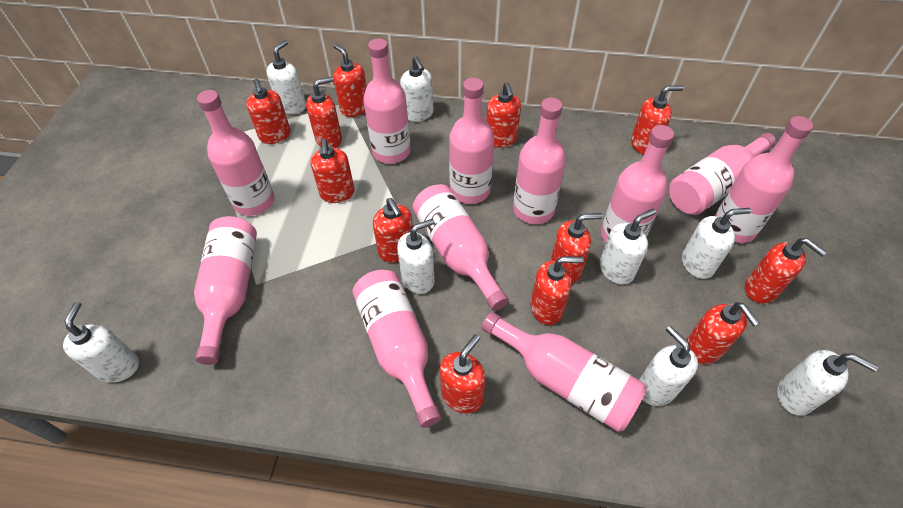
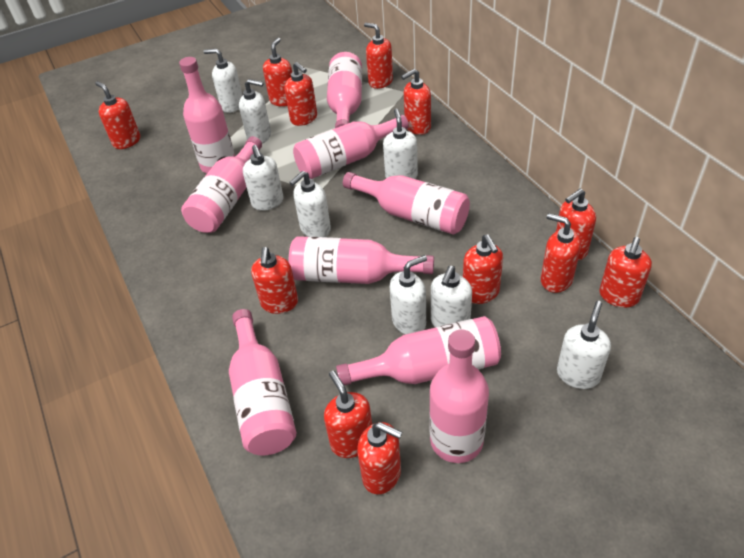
pink bottle: 11 -> 9

